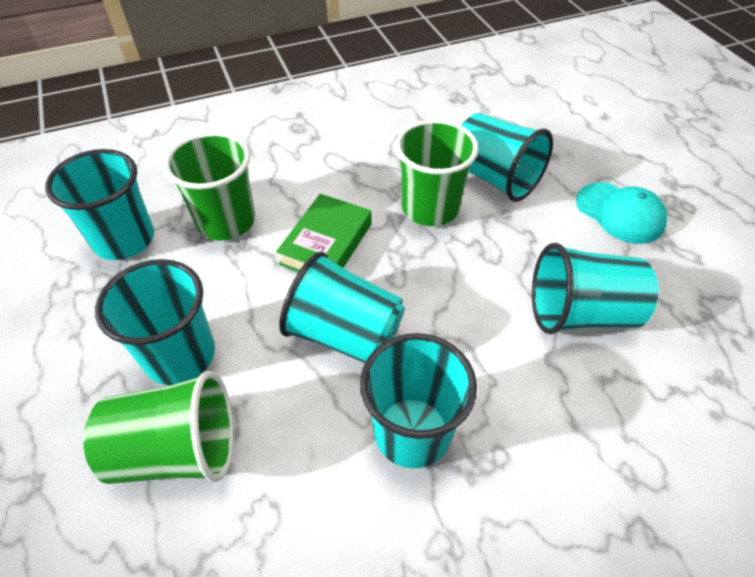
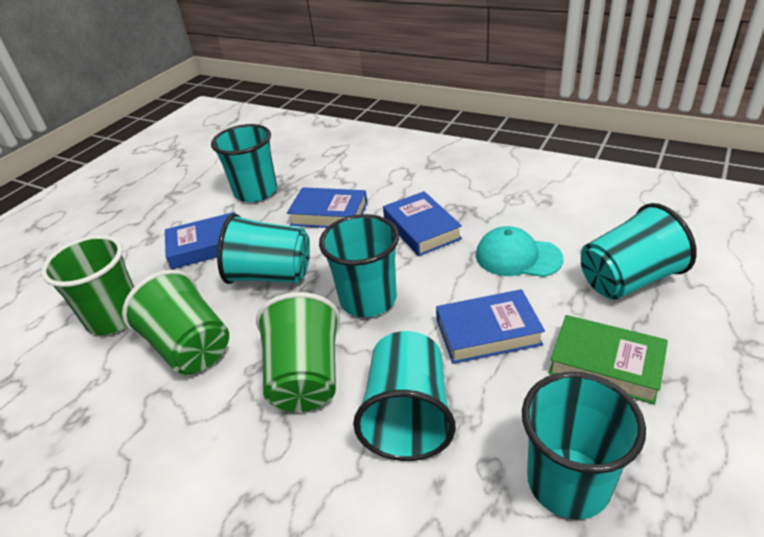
blue book: 0 -> 4

